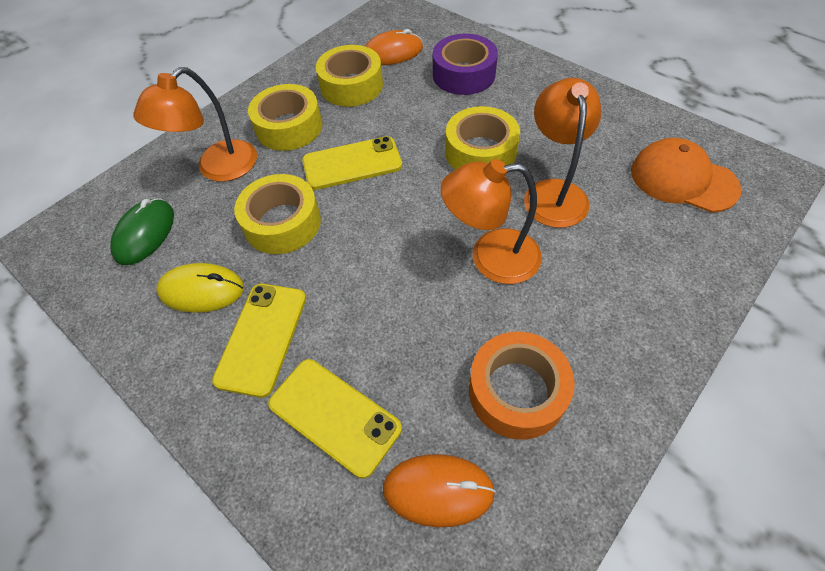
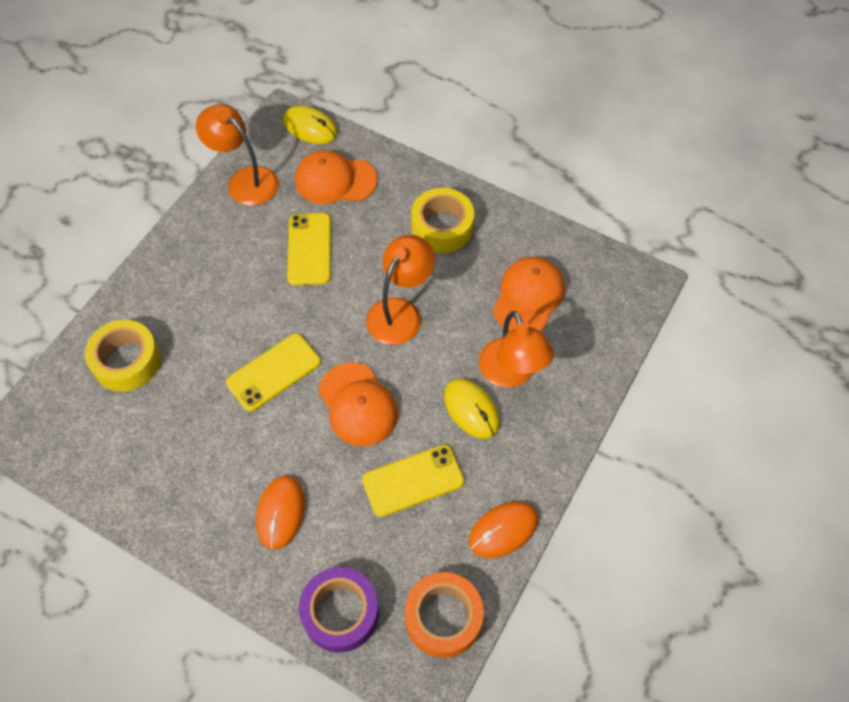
green mouse: 1 -> 0
orange cap: 1 -> 3
yellow mouse: 1 -> 2
yellow tape: 4 -> 2

